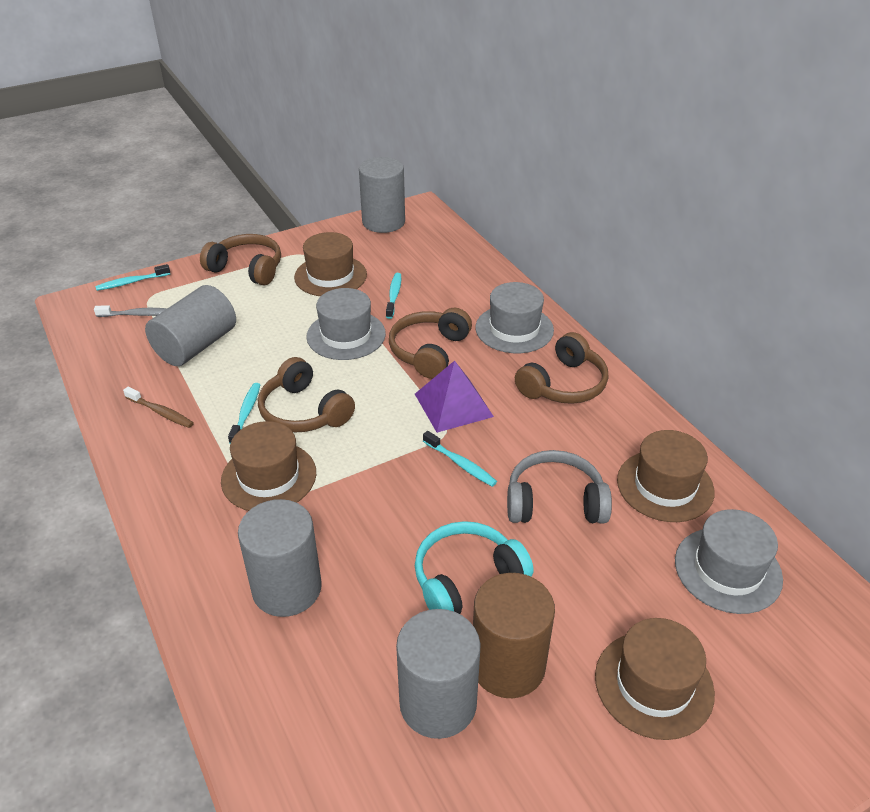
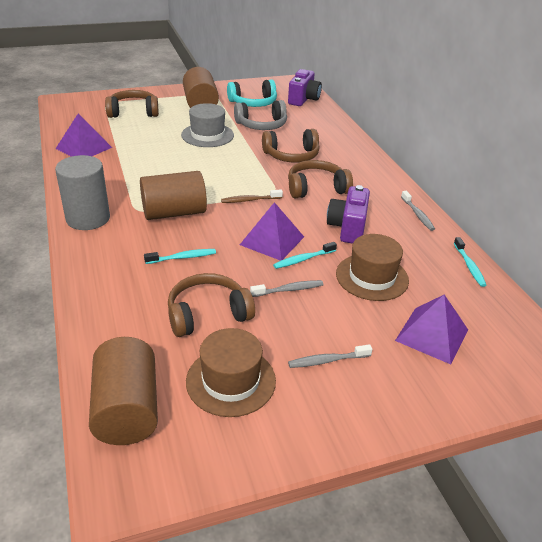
brown cylinder: 1 -> 3
brown hat: 4 -> 2
grey cylinder: 4 -> 1
grey hat: 3 -> 1
grey toothbrush: 1 -> 3
purple camera: 0 -> 2
purple pyramid: 1 -> 3
turquoise toothbrush: 4 -> 3

